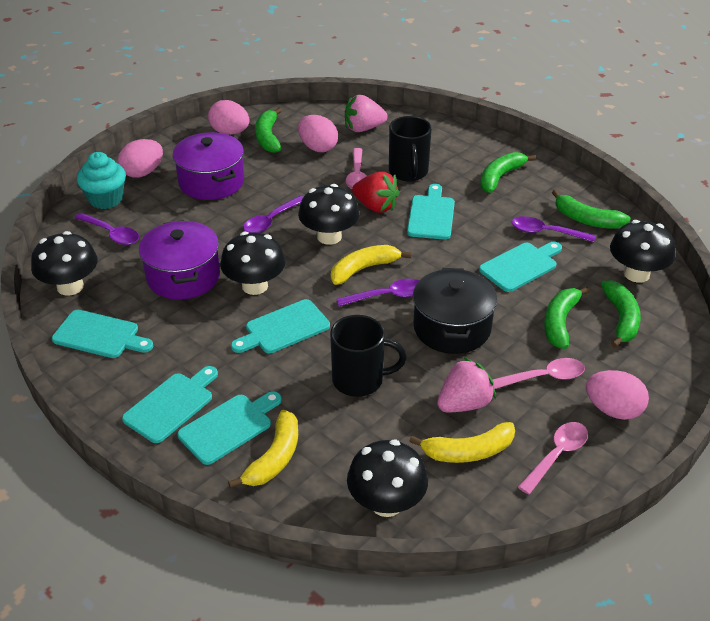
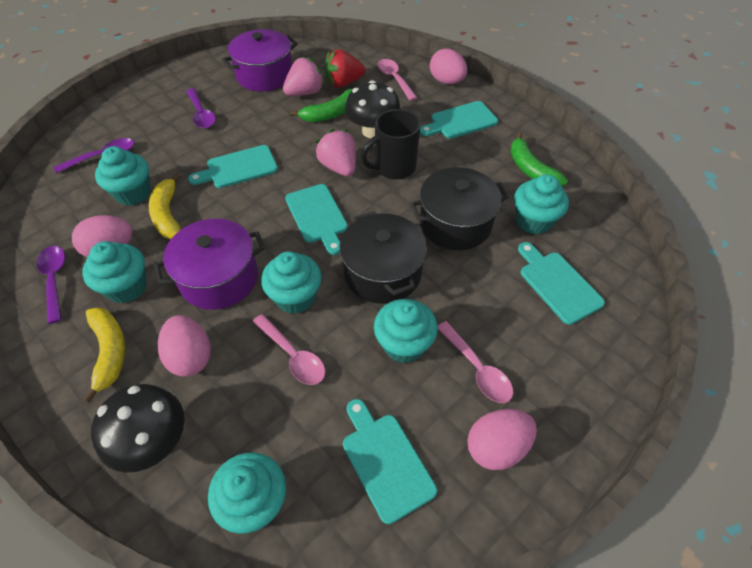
black mug: 2 -> 1
black mushroom: 5 -> 2
black pot: 1 -> 2
green banana: 5 -> 2
purple spoon: 4 -> 3
turquoise cupcake: 1 -> 6
turquoise cutting board: 6 -> 5
yellow banana: 3 -> 2

